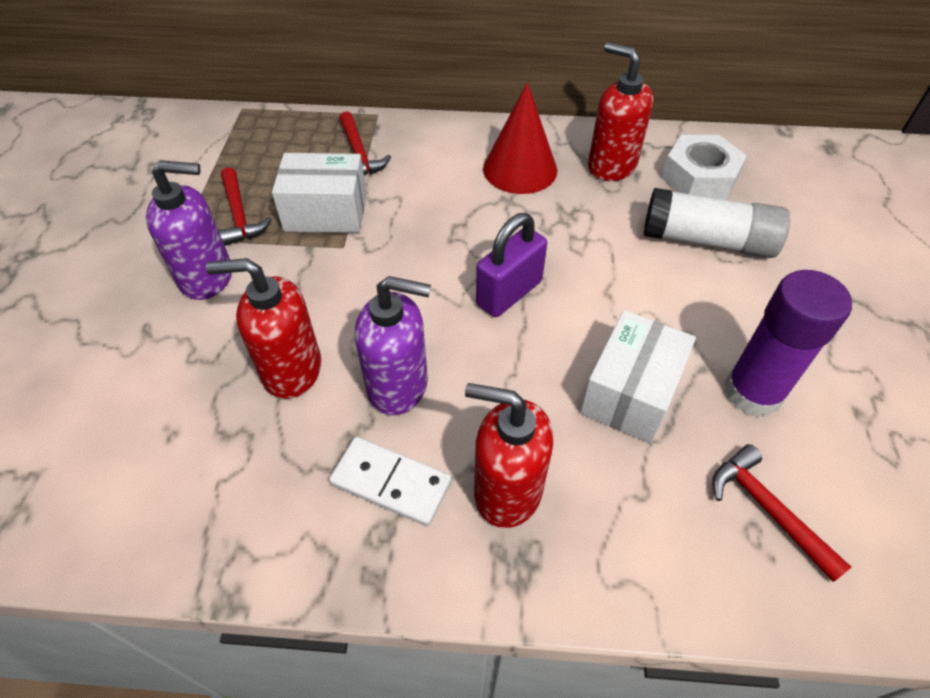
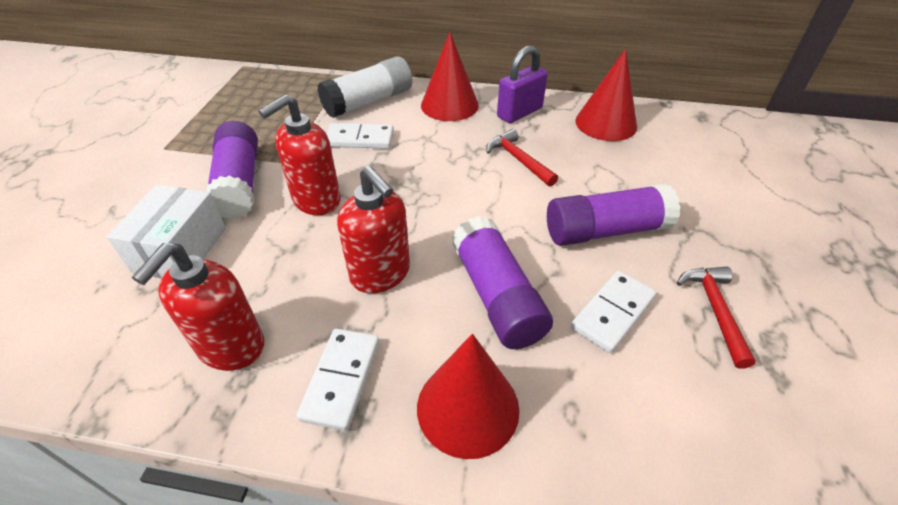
purple glue stick: 1 -> 3
purple soap dispenser: 2 -> 0
red cone: 1 -> 3
red hammer: 3 -> 2
white box: 2 -> 1
white domino: 1 -> 3
white nut: 1 -> 0

